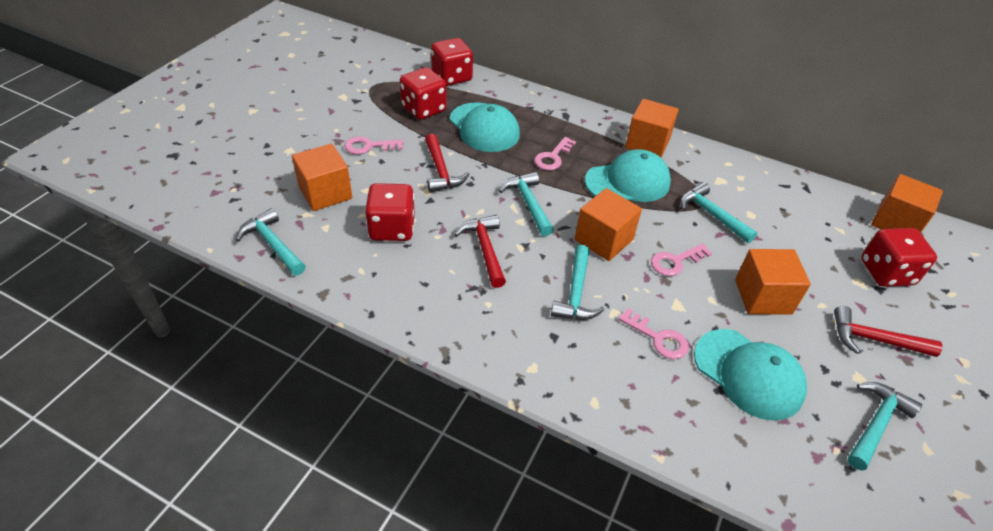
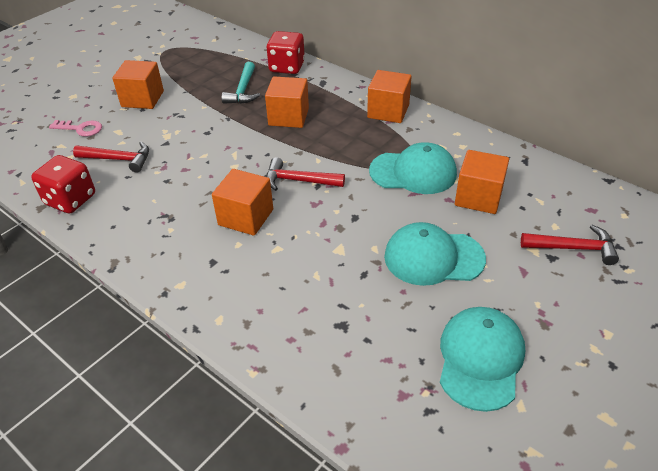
pink key: 4 -> 1
red dice: 4 -> 2
turquoise hammer: 5 -> 1

